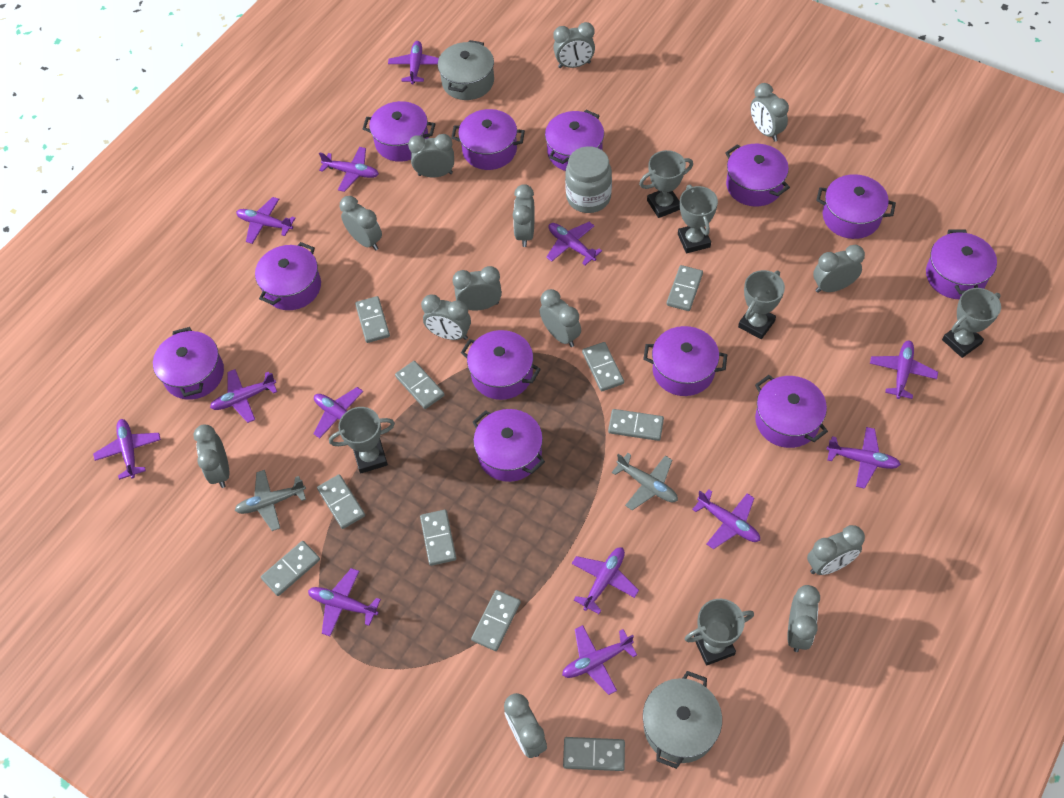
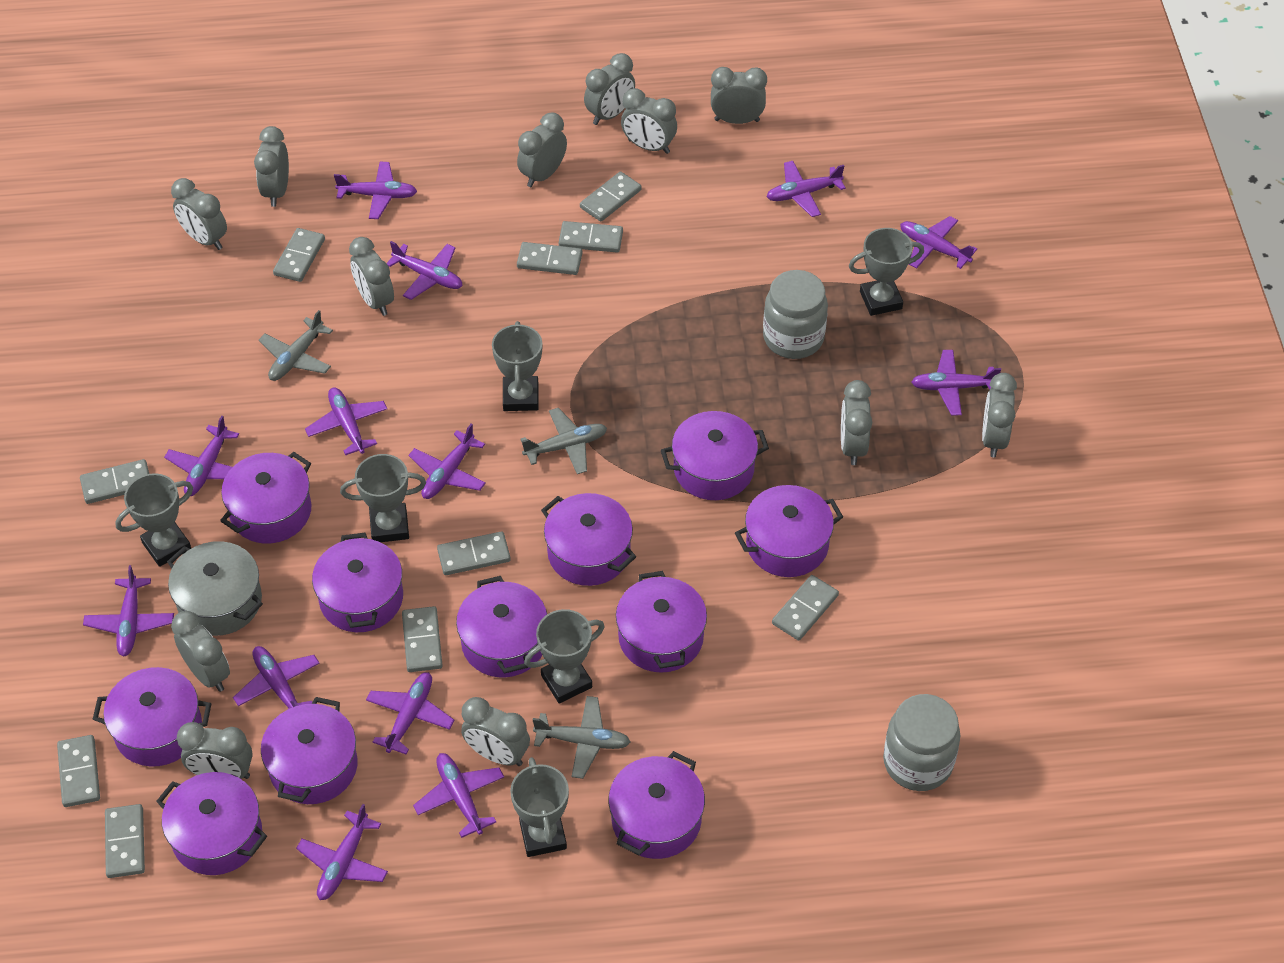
grey clock: 13 -> 12
grey jar: 1 -> 2
grey plane: 2 -> 3
grey pot: 2 -> 1
purple pot: 12 -> 11

